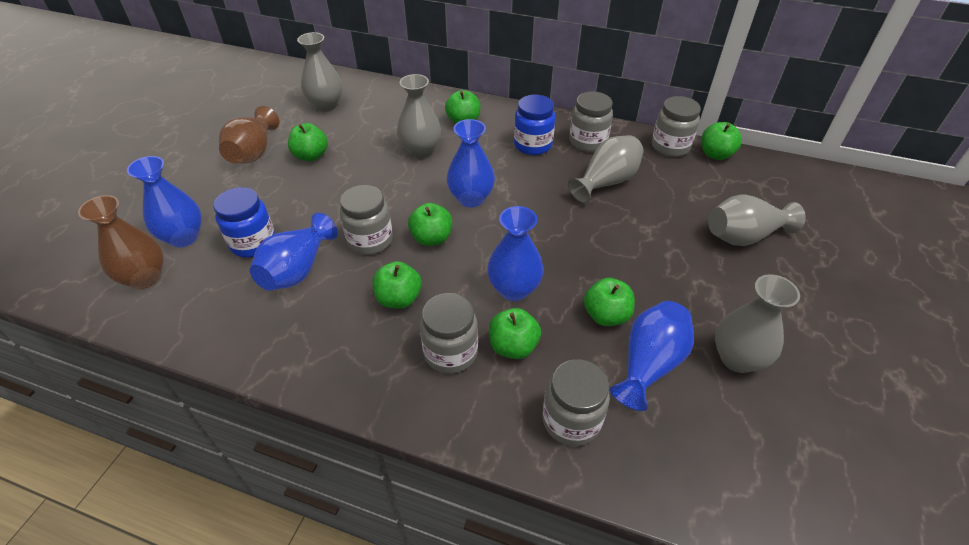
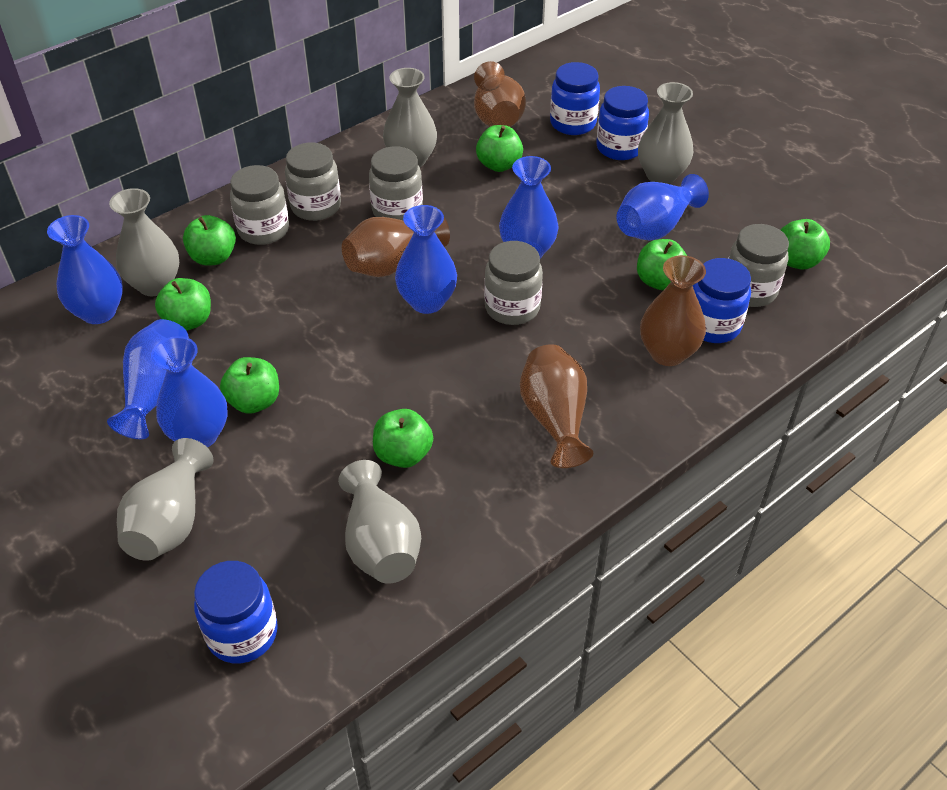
blue jar: 2 -> 4
blue vase: 5 -> 6
brown vase: 2 -> 4

